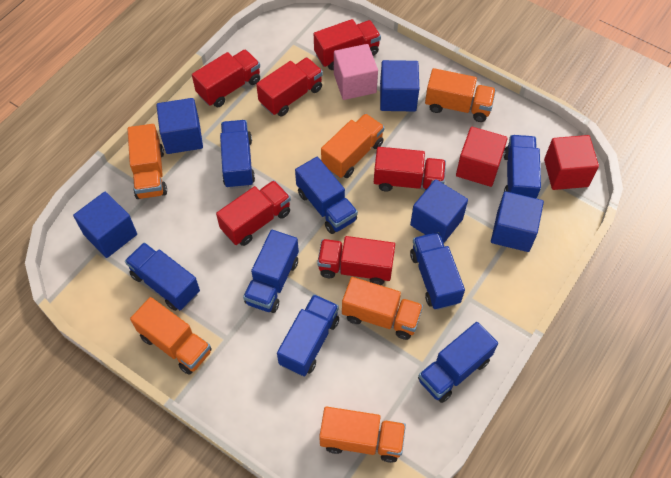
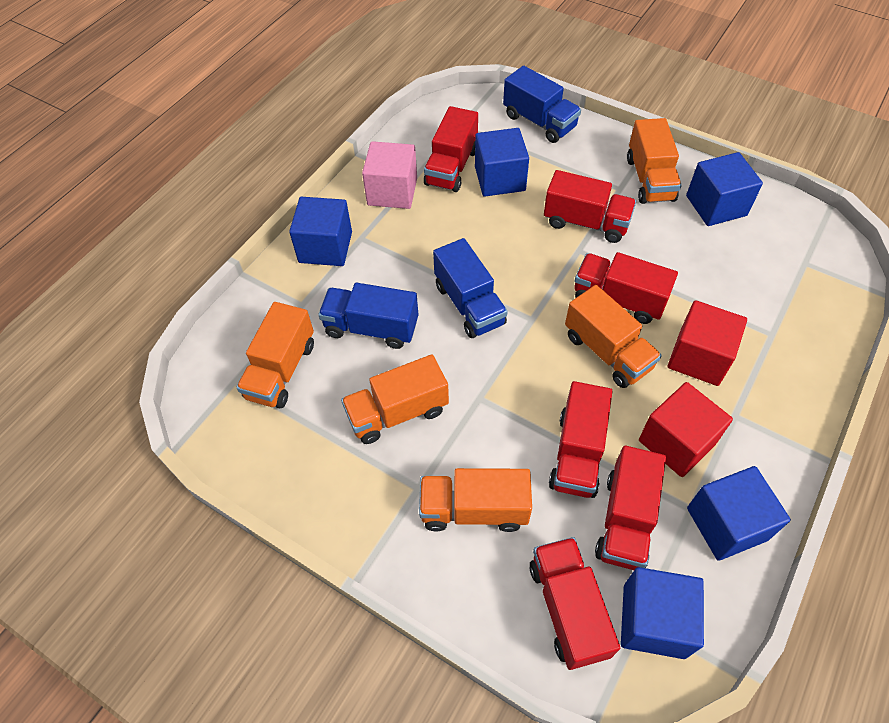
blue truck: 8 -> 3
orange truck: 6 -> 5

